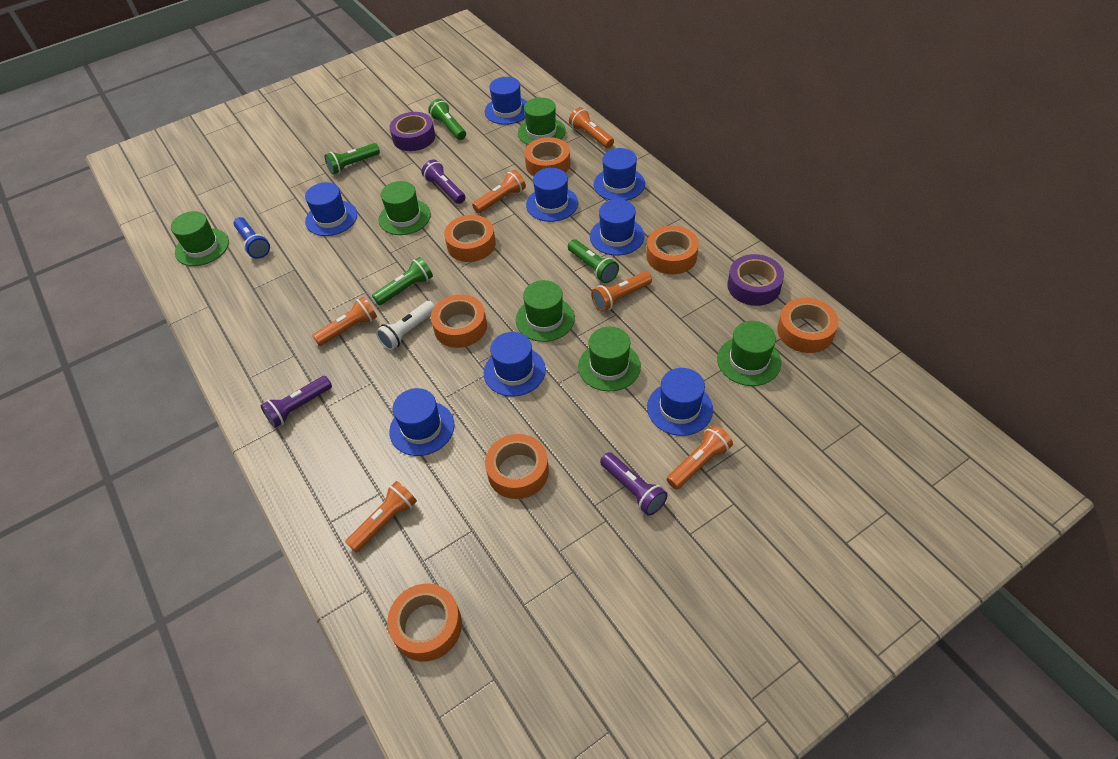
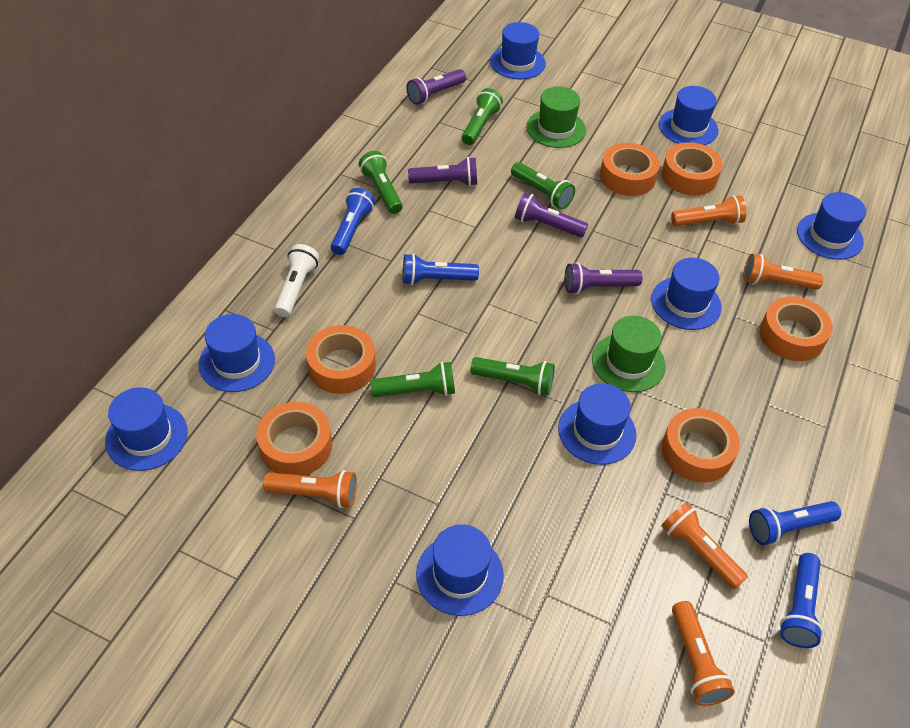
blue flashlight: 1 -> 4
green flashlight: 4 -> 5
green hat: 6 -> 2
orange flashlight: 6 -> 5
orange tape: 7 -> 6
purple flashlight: 3 -> 4
purple tape: 2 -> 0

